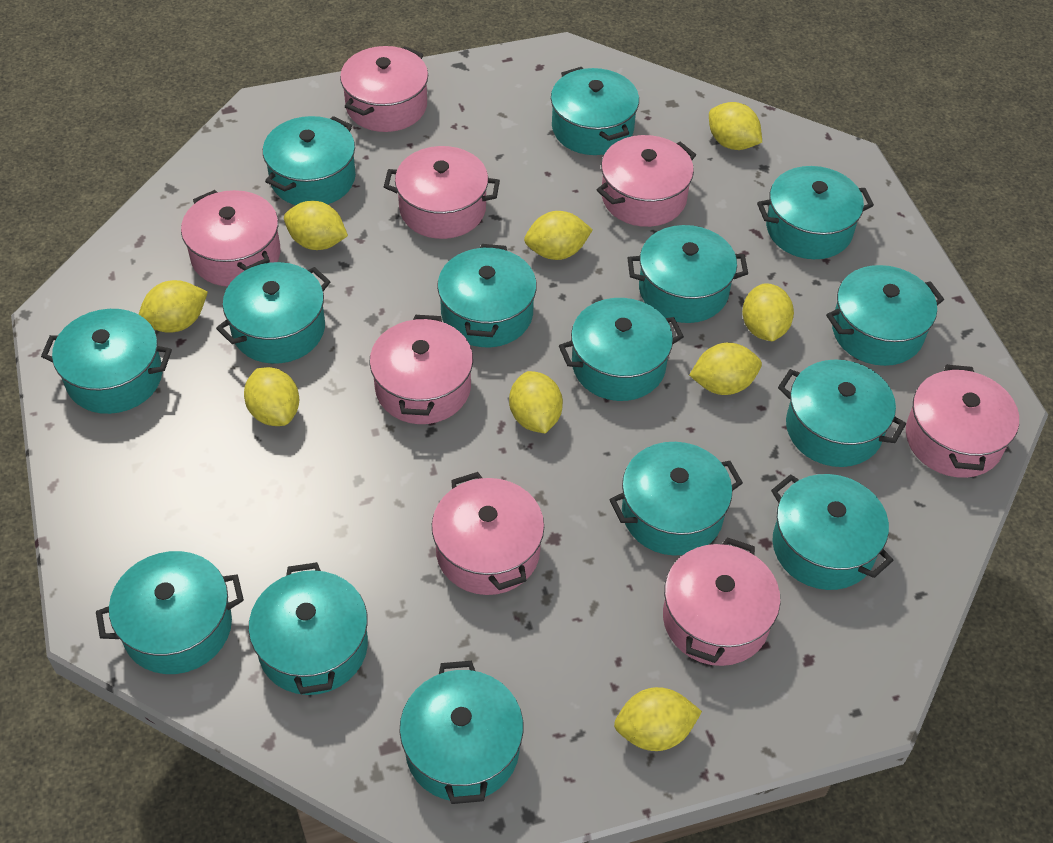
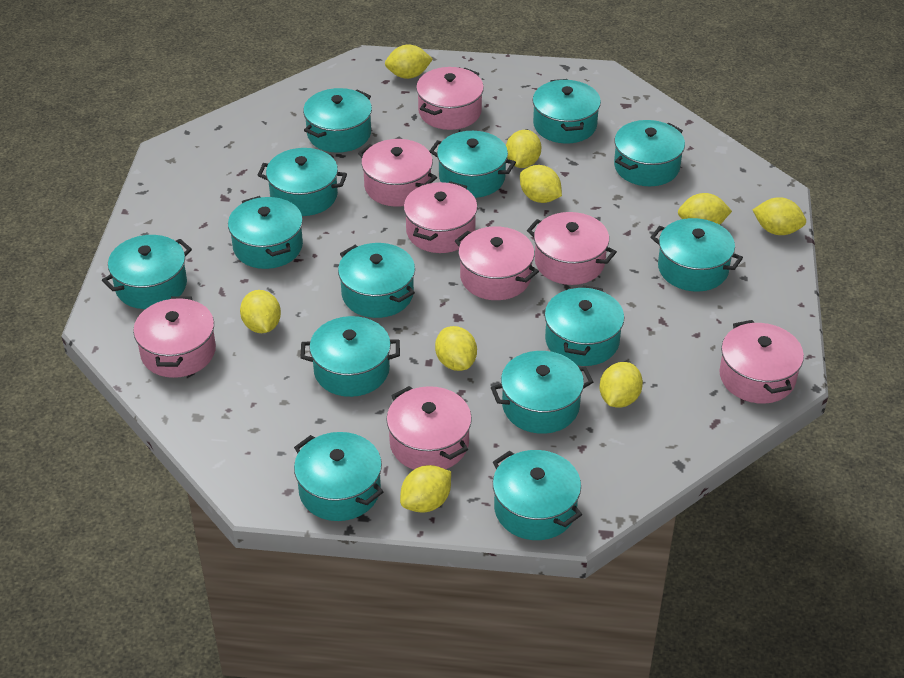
turquoise pot: 15 -> 14

